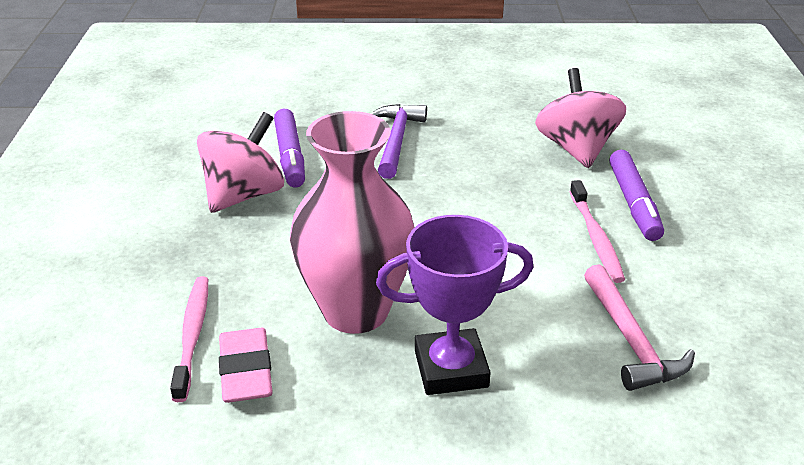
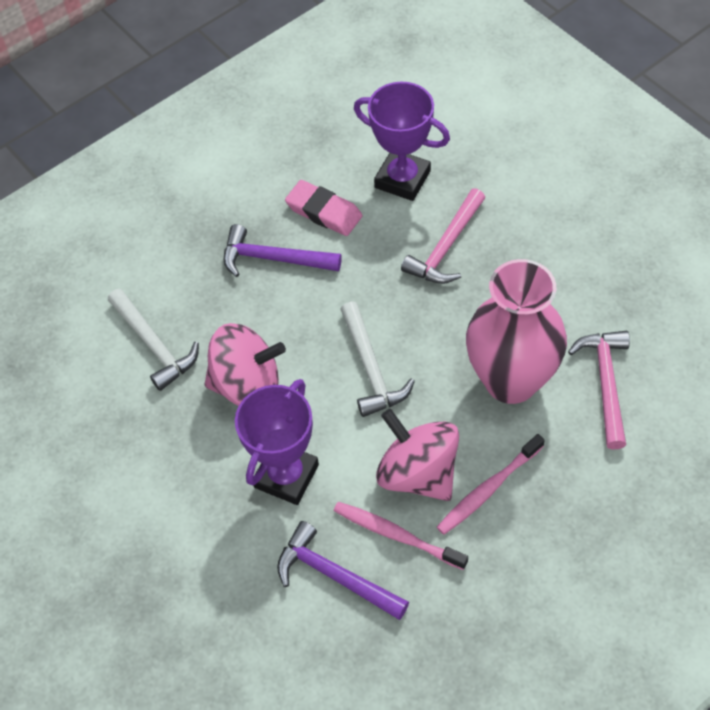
pink hammer: 1 -> 2
purple hammer: 1 -> 2
purple marker: 2 -> 0
purple trophy: 1 -> 2
white hammer: 0 -> 2

